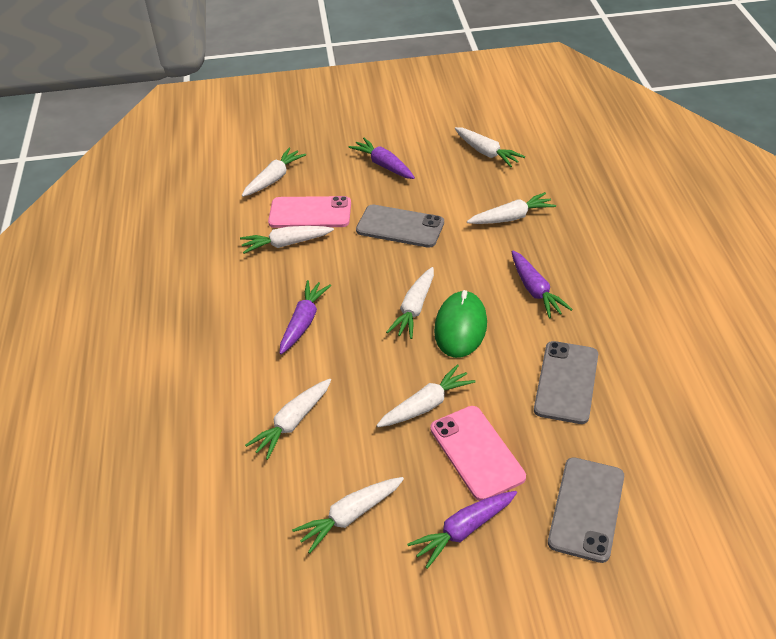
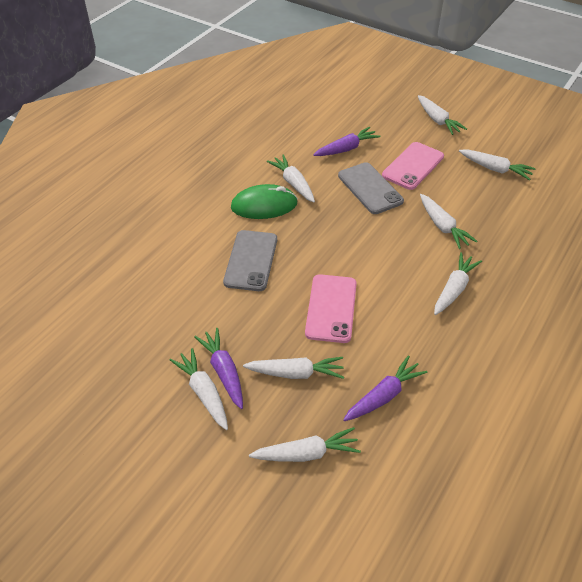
grey phone: 3 -> 2
purple carrot: 4 -> 3

